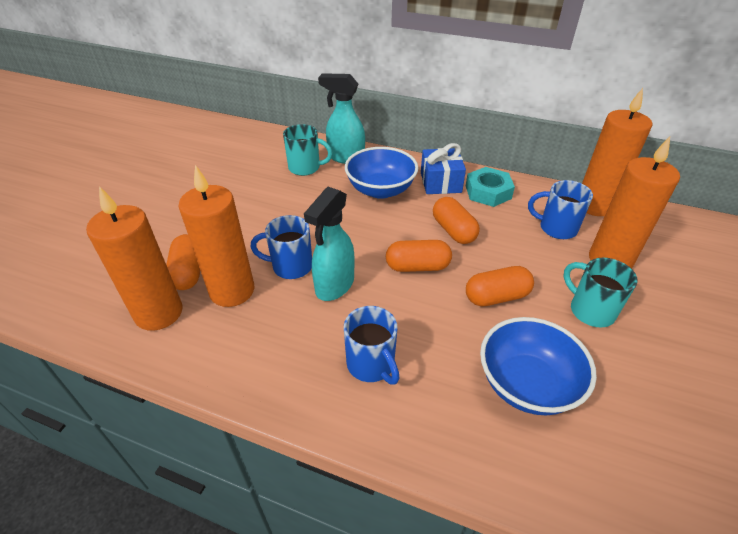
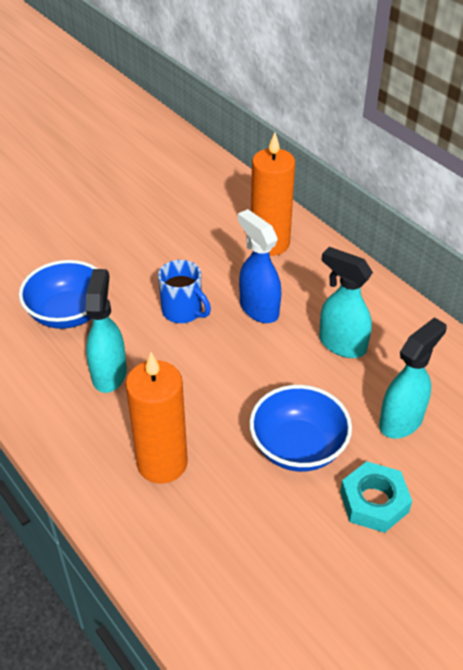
blue gift: 1 -> 0
blue mug: 3 -> 1
blue spray bottle: 0 -> 1
orange candle: 4 -> 2
orange capsule: 4 -> 0
turquoise mug: 2 -> 0
turquoise spray bottle: 2 -> 3

